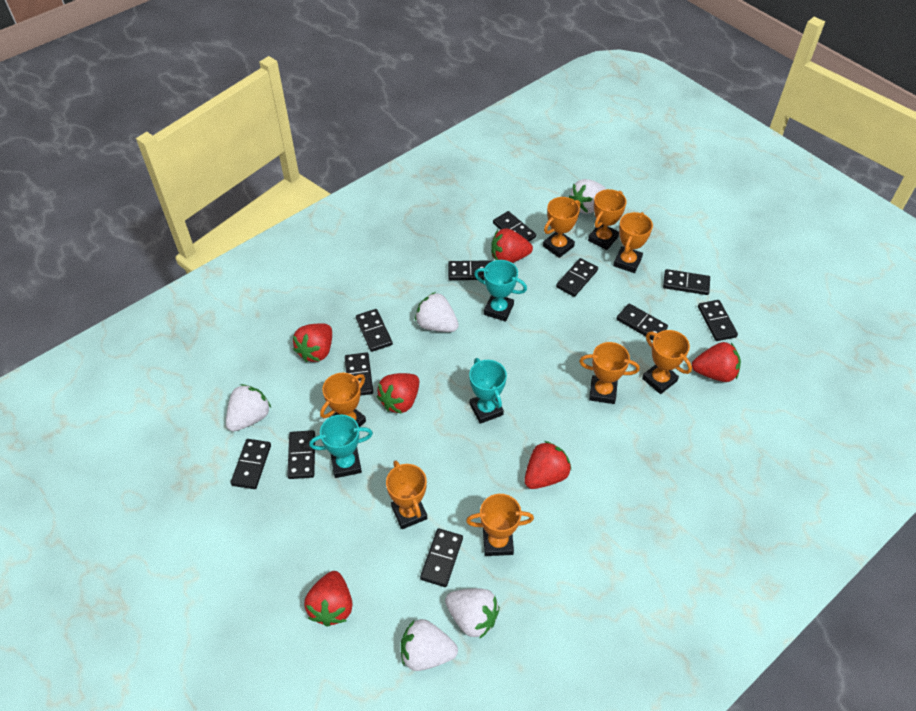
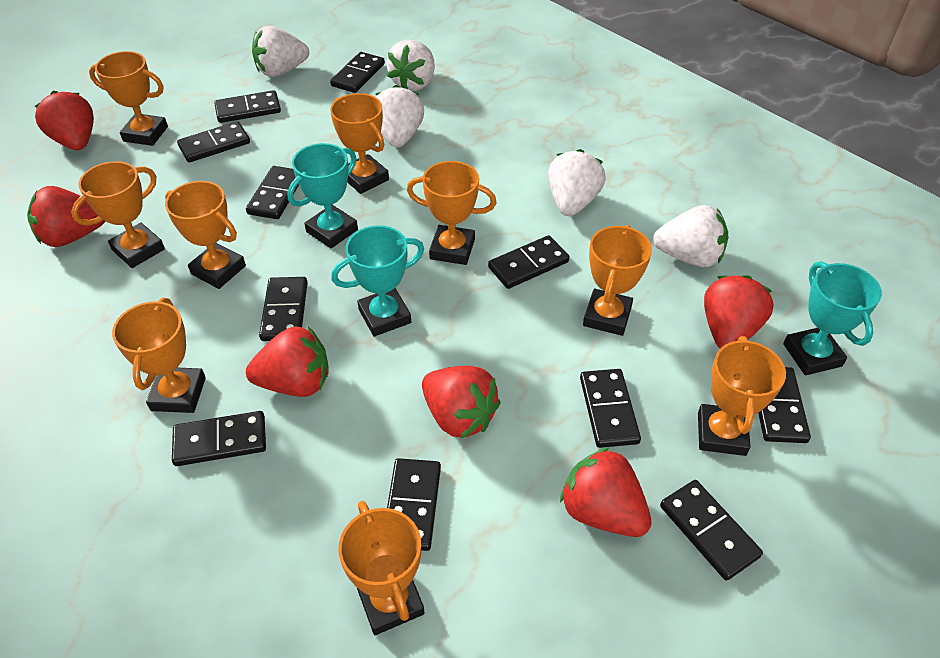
orange trophy: 8 -> 9

